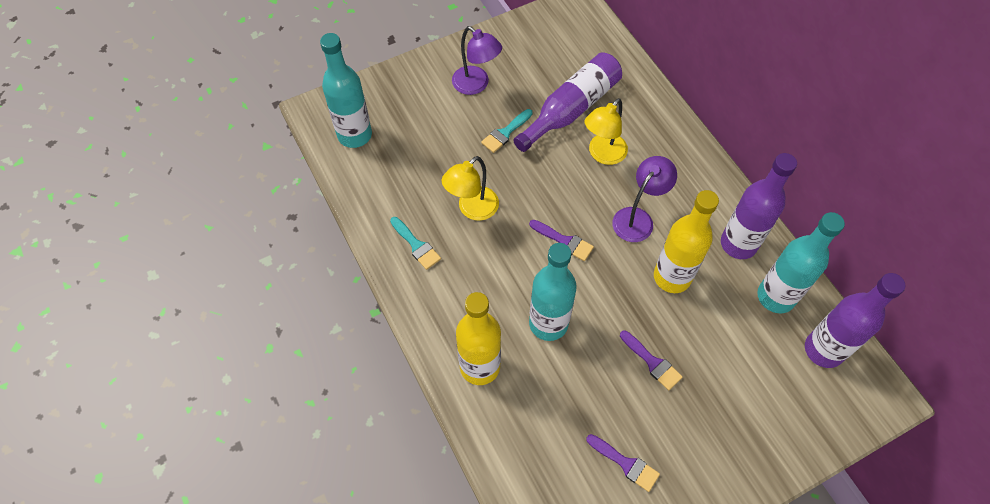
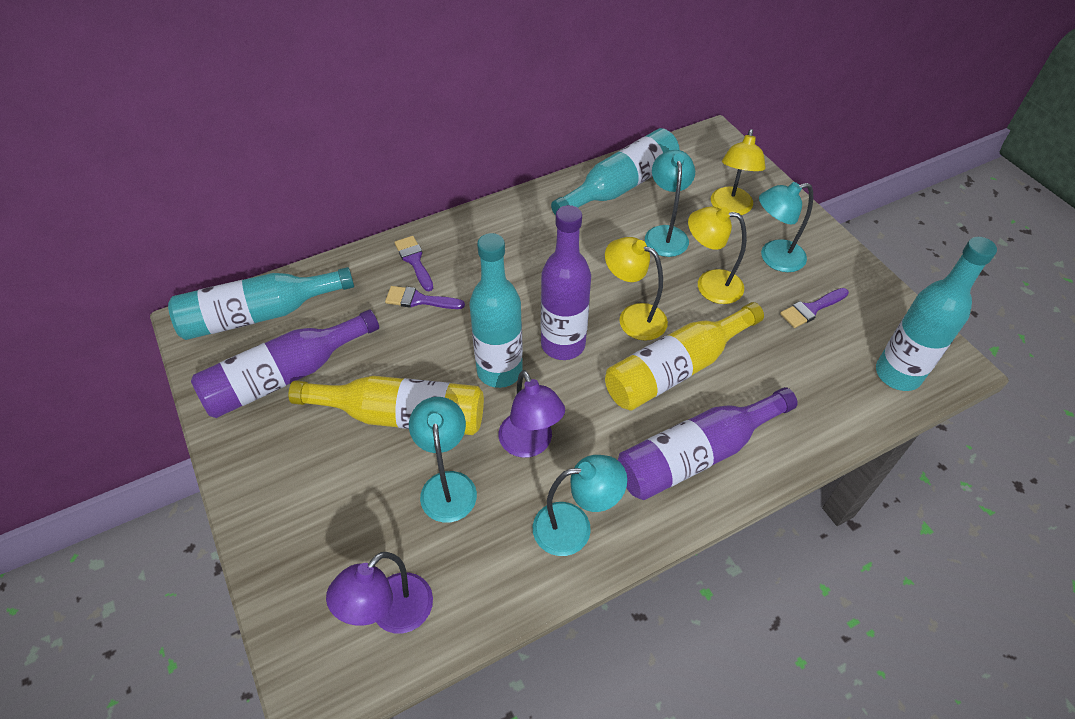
turquoise bottle: 3 -> 4
turquoise brush: 2 -> 0
turquoise lamp: 0 -> 4
yellow lamp: 2 -> 3

